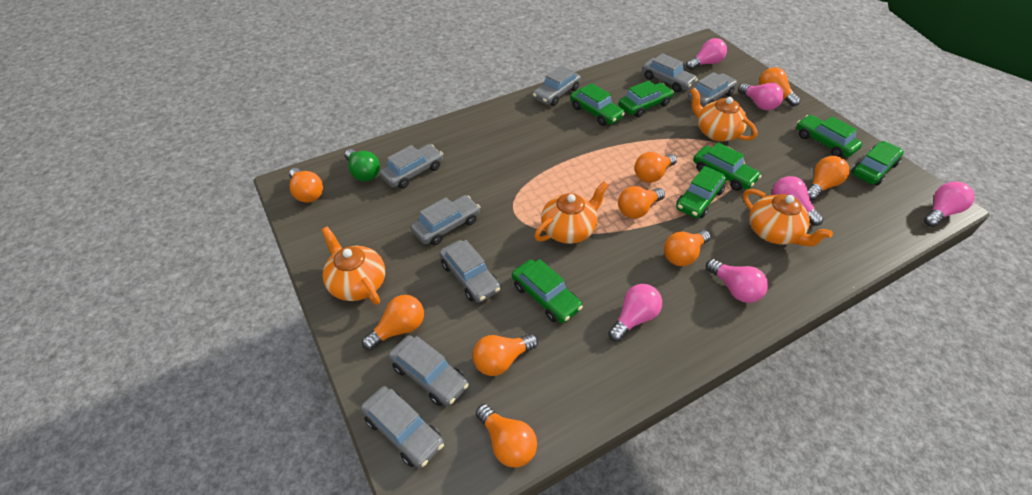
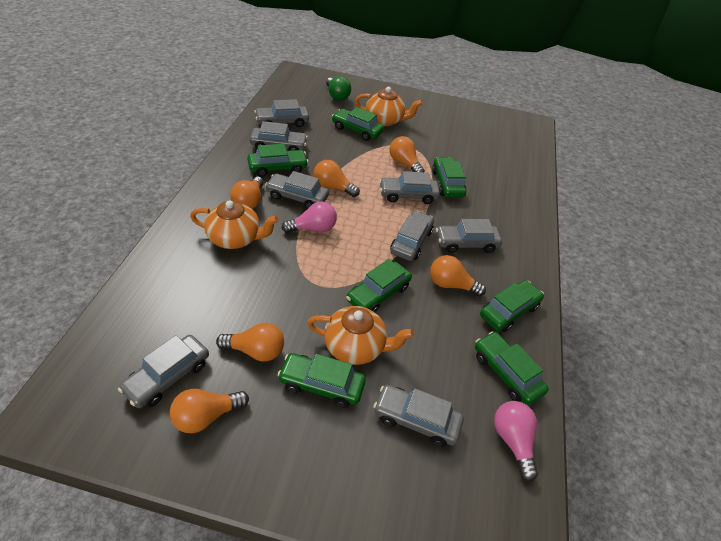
orange light bulb: 9 -> 6
orange teapot: 4 -> 3
pink light bulb: 6 -> 2

